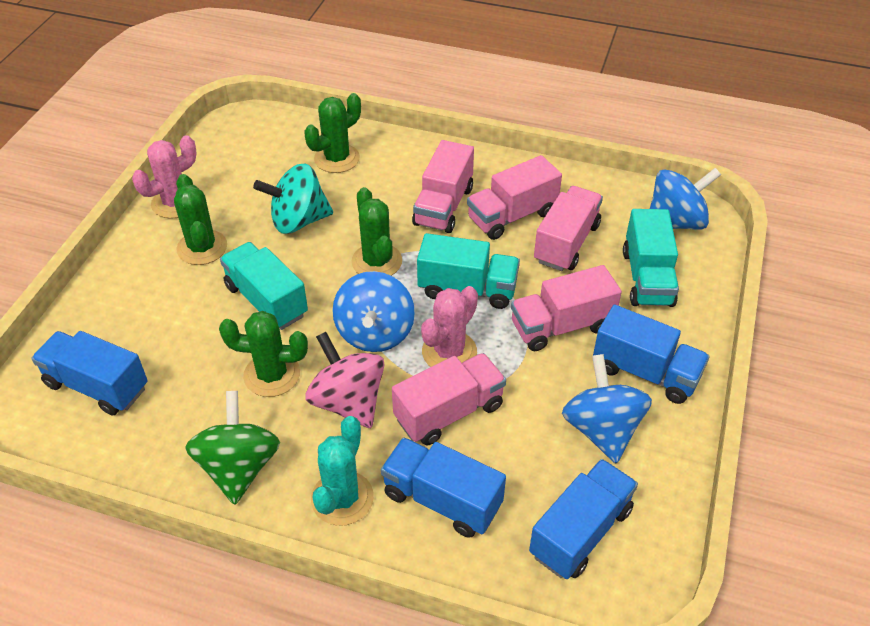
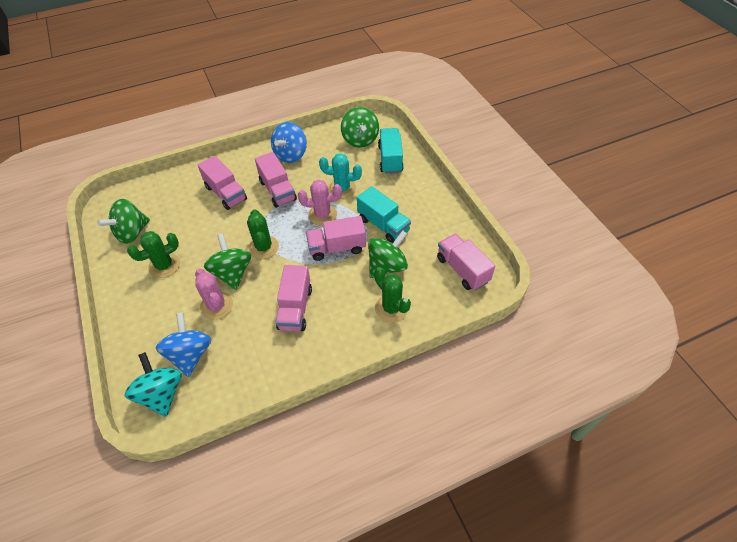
blue spinning top: 3 -> 2
blue truck: 4 -> 0
green cactus: 4 -> 3
green spinning top: 1 -> 4
pink spinning top: 1 -> 0
turquoise truck: 3 -> 2

